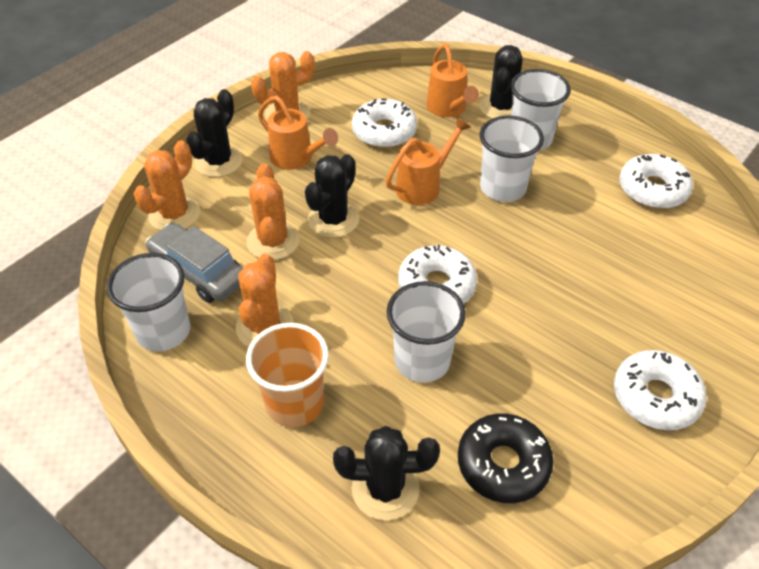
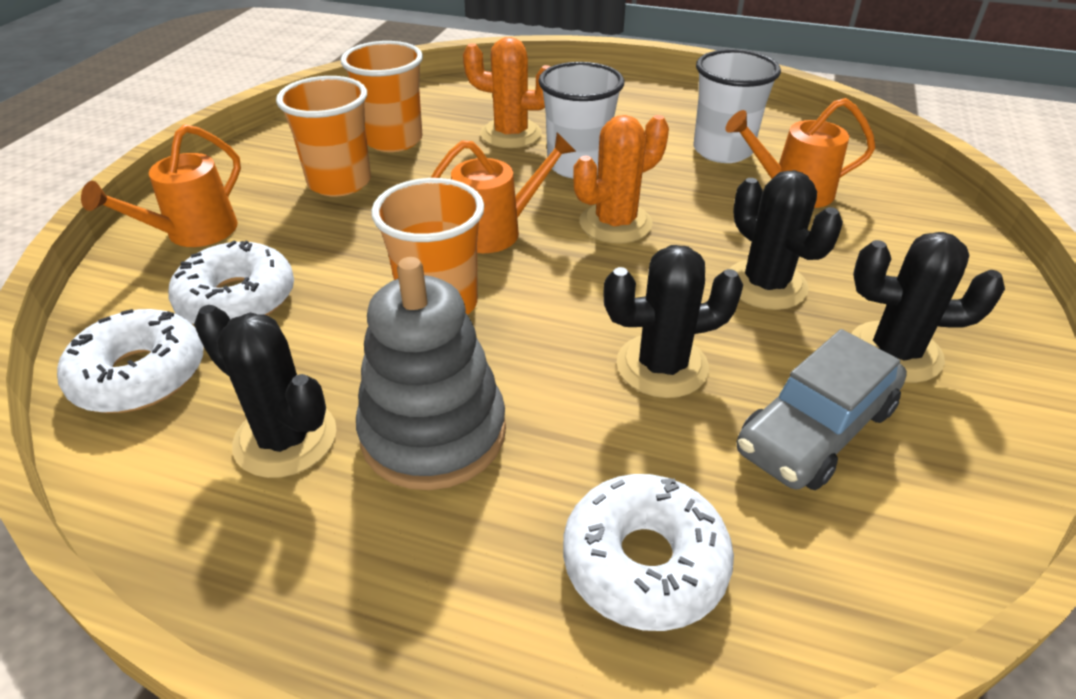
black donut: 1 -> 0
grey stacking toy: 0 -> 1
orange cactus: 4 -> 2
orange cup: 1 -> 3
white cup: 4 -> 2
white donut: 4 -> 3

